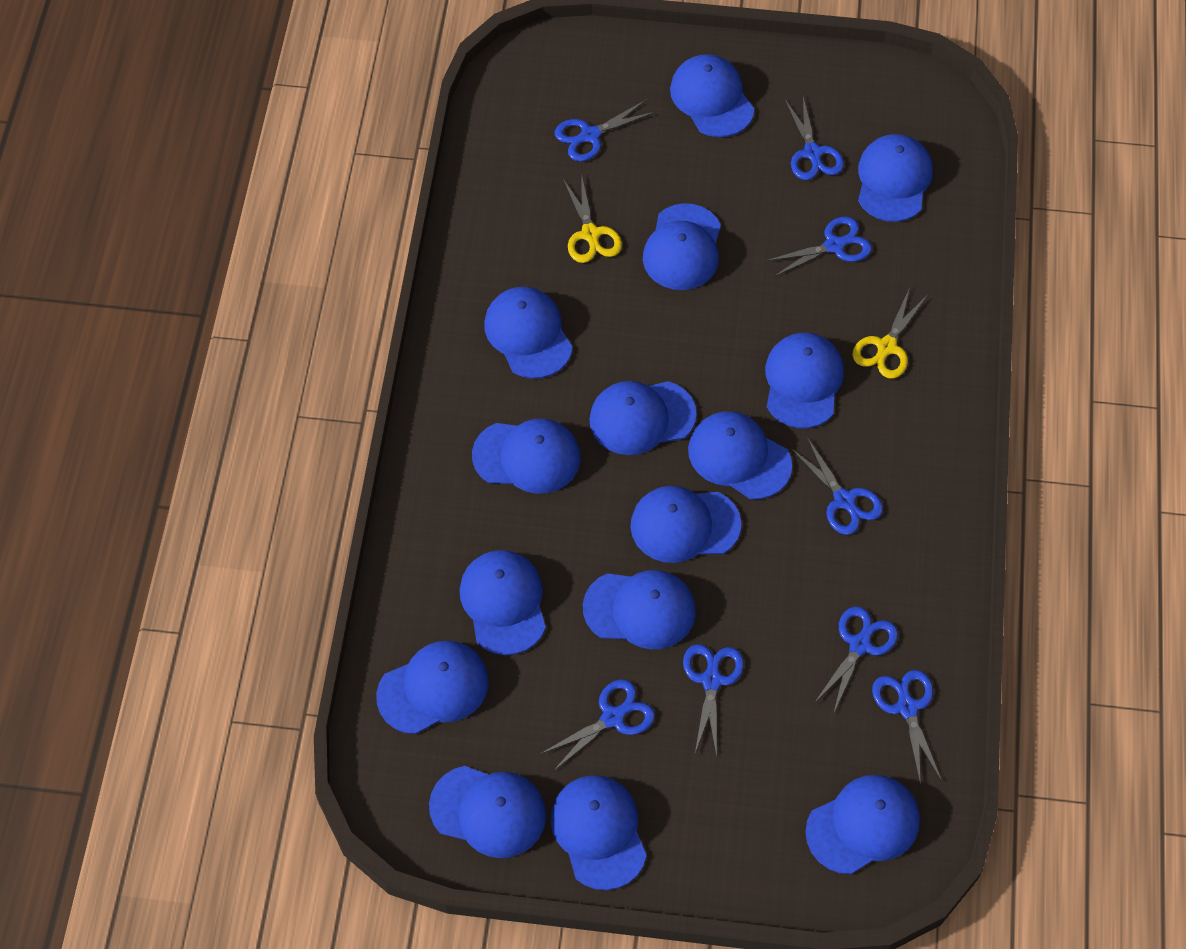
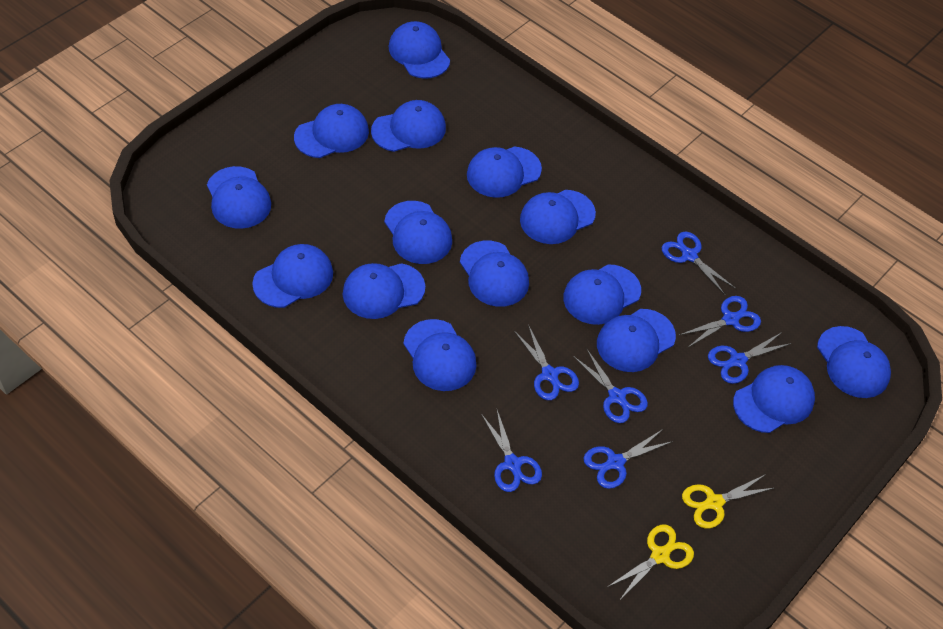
blue scissors: 8 -> 7

